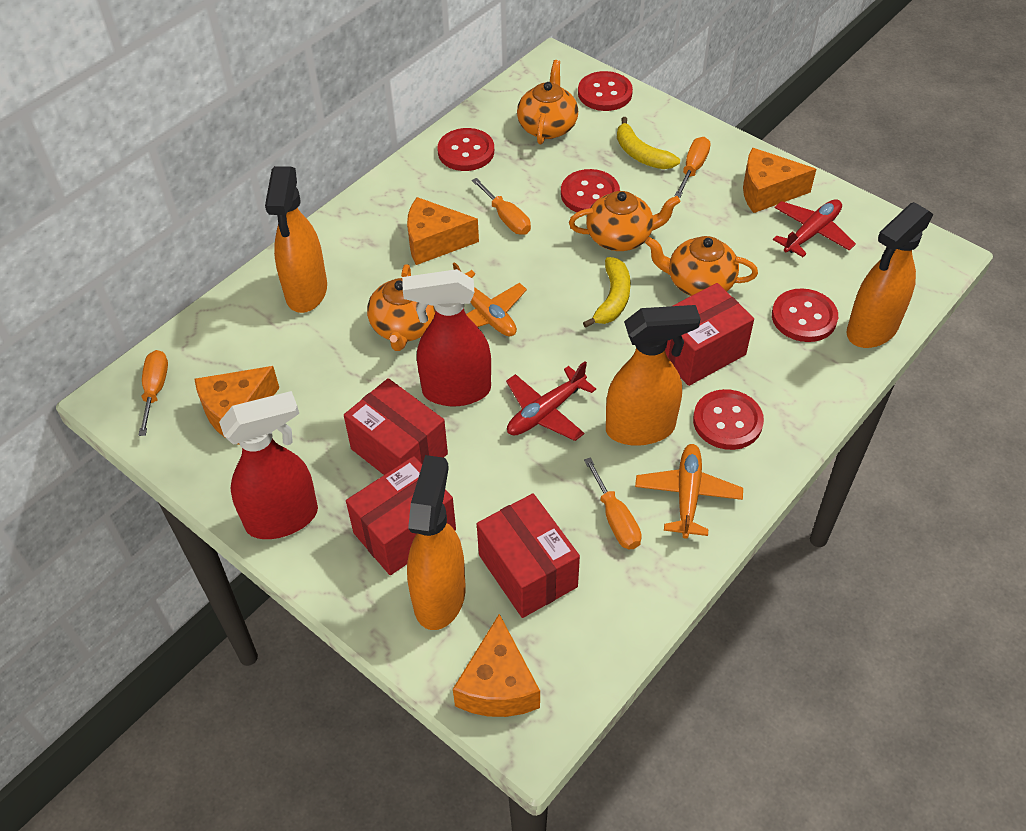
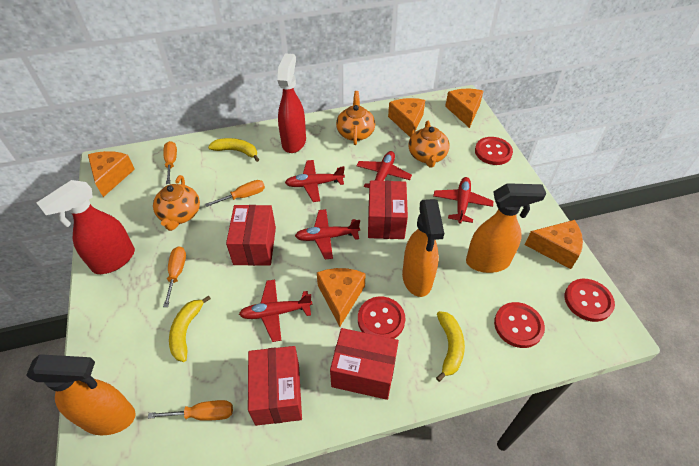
orange cheese: 4 -> 5
orange plane: 2 -> 0
orange spray bottle: 4 -> 3
orange teapot: 4 -> 3
red button: 5 -> 4
red plane: 2 -> 5
yellow banana: 2 -> 3

